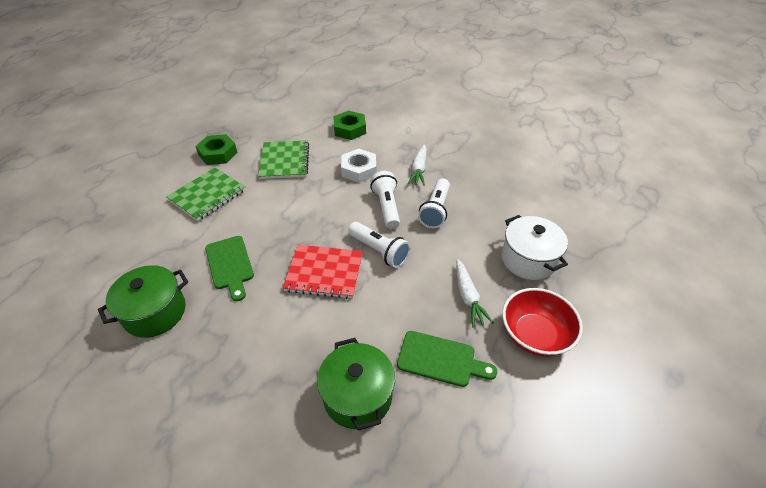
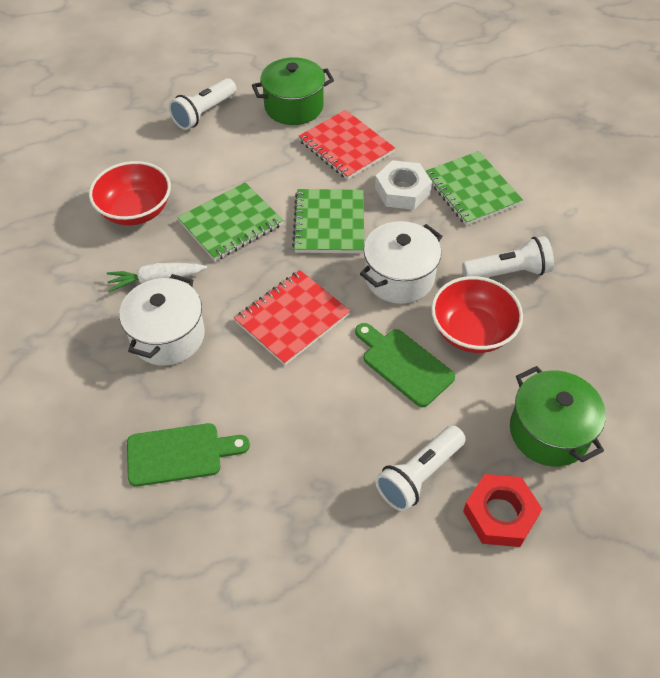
green notebook: 2 -> 3
green nut: 2 -> 0
red bowl: 1 -> 2
red notebook: 1 -> 2
red nut: 0 -> 1
white carrot: 2 -> 1
white pot: 1 -> 2

